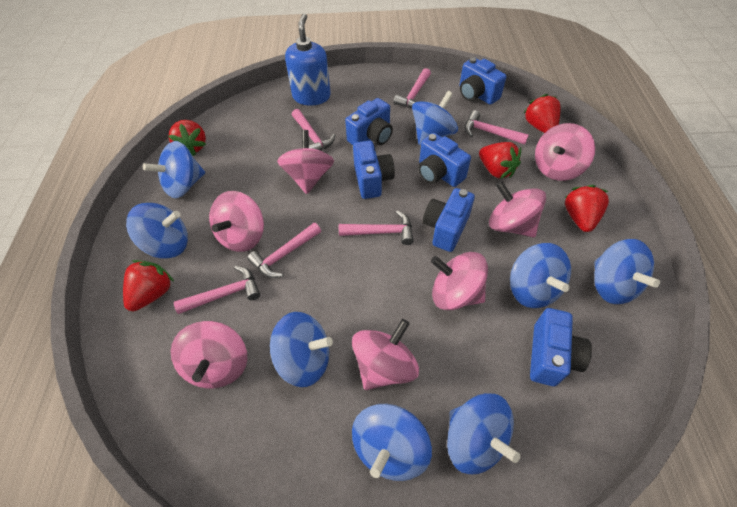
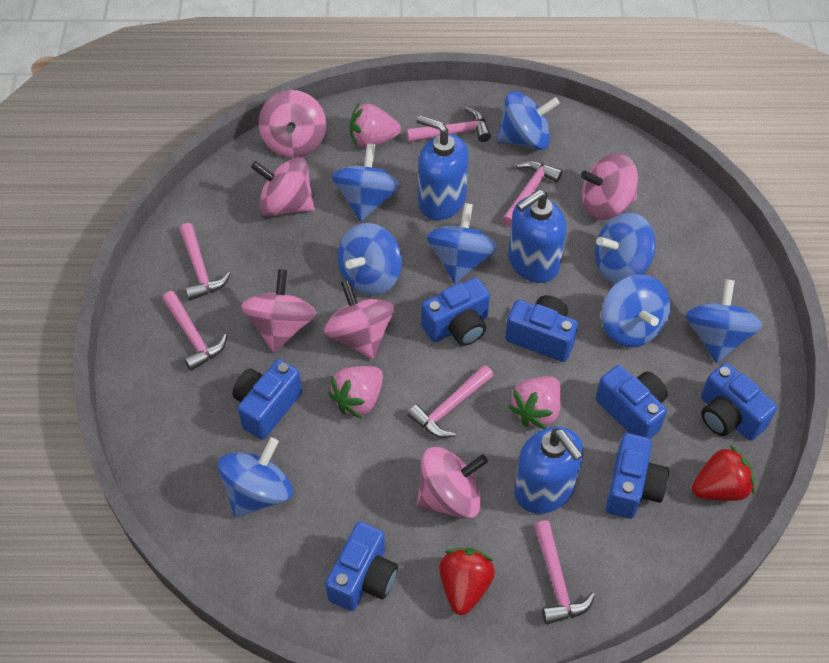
blue camera: 6 -> 7
blue soap dispenser: 1 -> 3
pink spinning top: 7 -> 6
pink strawberry: 0 -> 3
red strawberry: 5 -> 2

